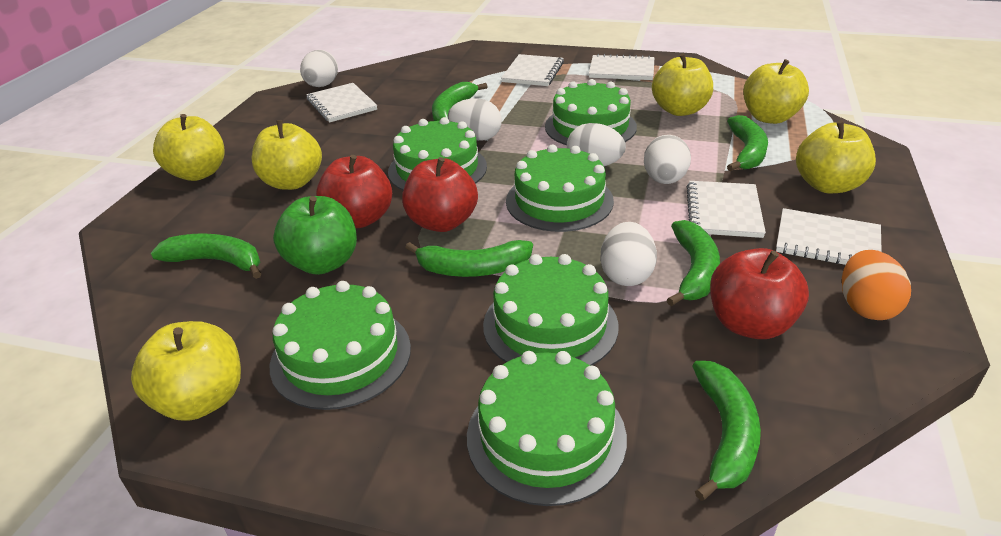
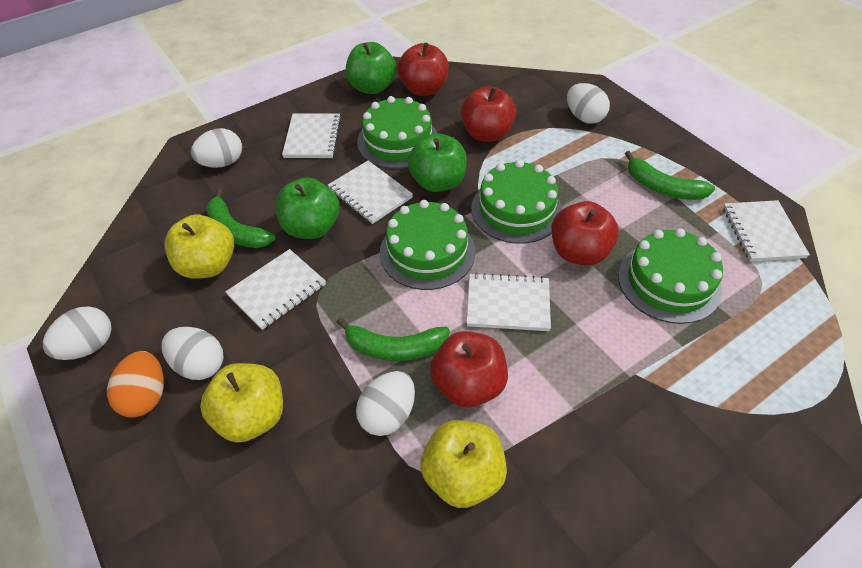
green apple: 1 -> 3
green banana: 6 -> 3
green cake: 6 -> 4
red apple: 3 -> 4
yellow apple: 6 -> 3

